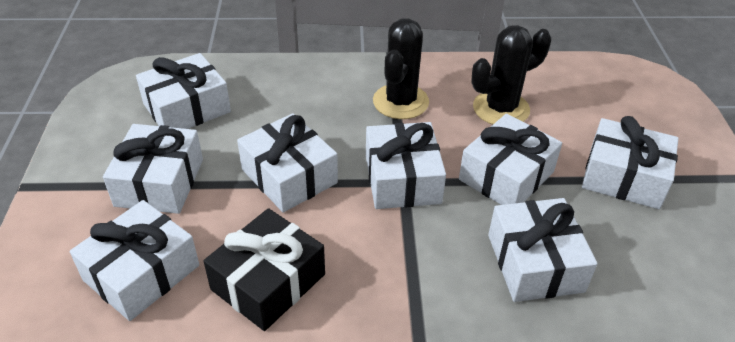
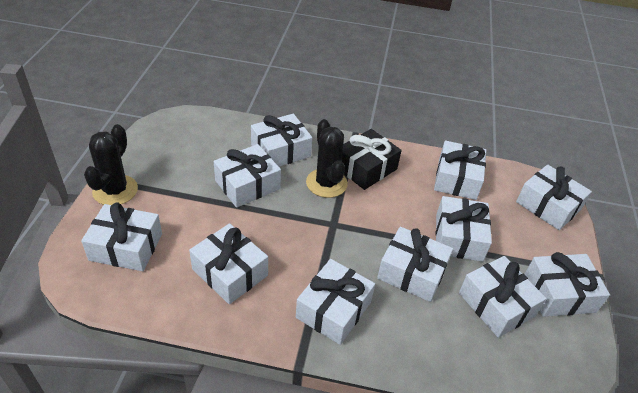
white gift: 8 -> 11

